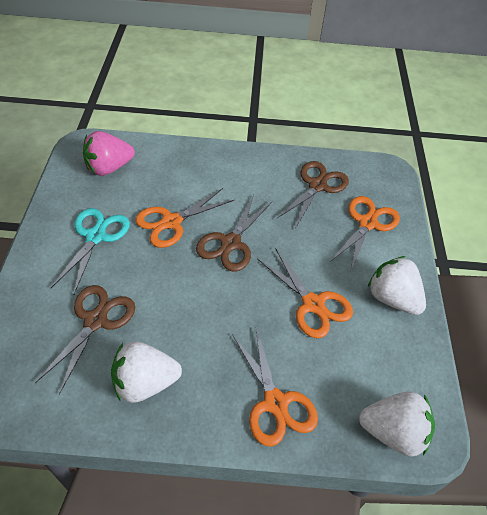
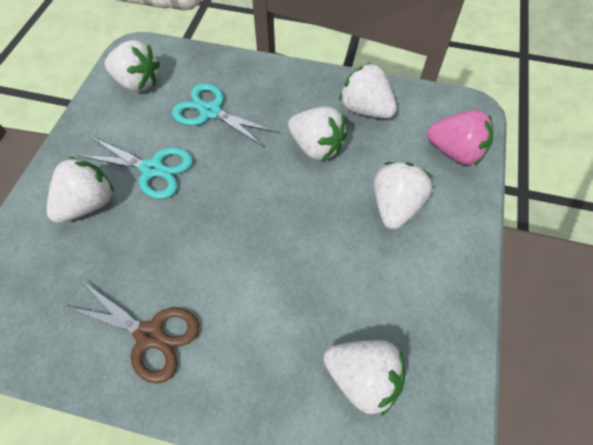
brown scissors: 3 -> 1
orange scissors: 4 -> 0
turquoise scissors: 1 -> 2
white strawberry: 3 -> 6

